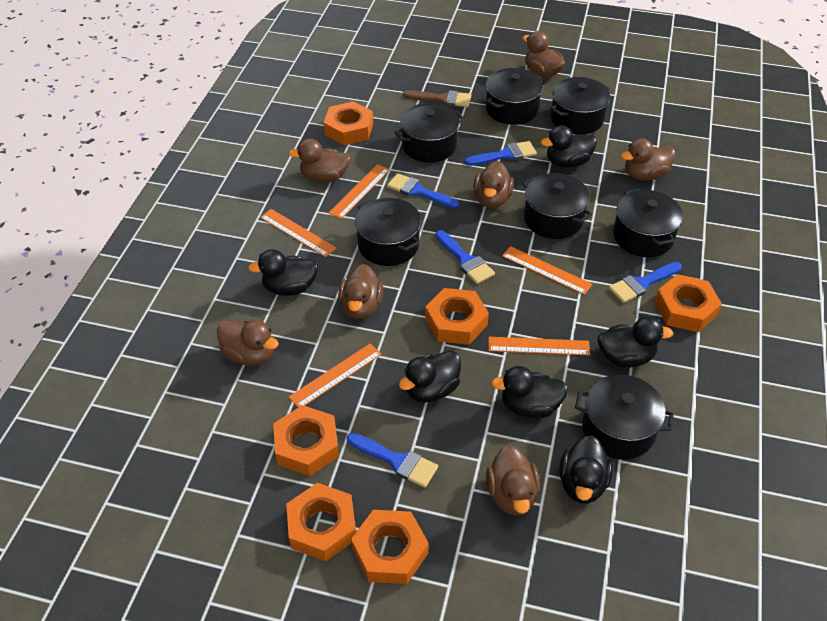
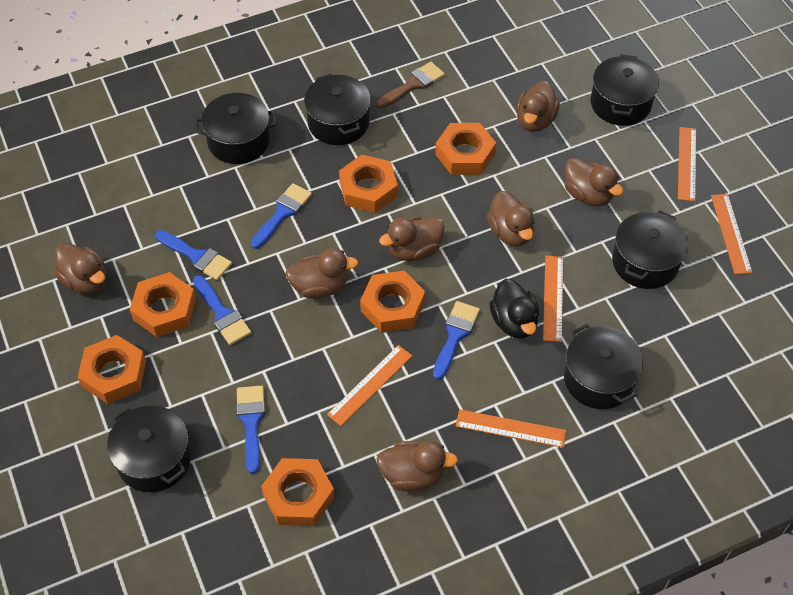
black duck: 6 -> 1
black pot: 7 -> 6

